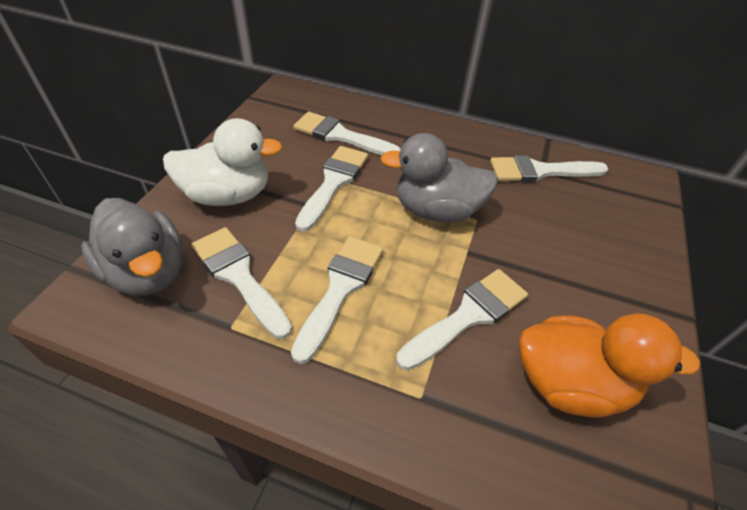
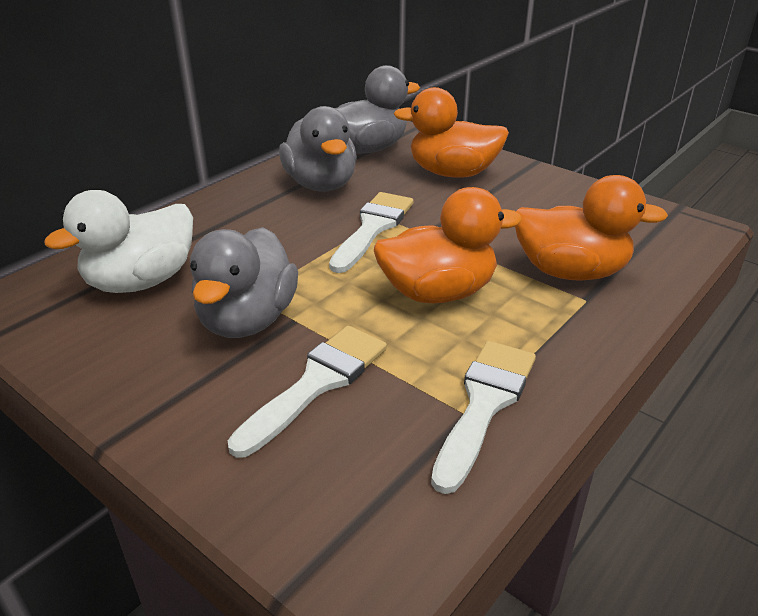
grey duck: 2 -> 3
orange duck: 1 -> 3
white brush: 6 -> 3

